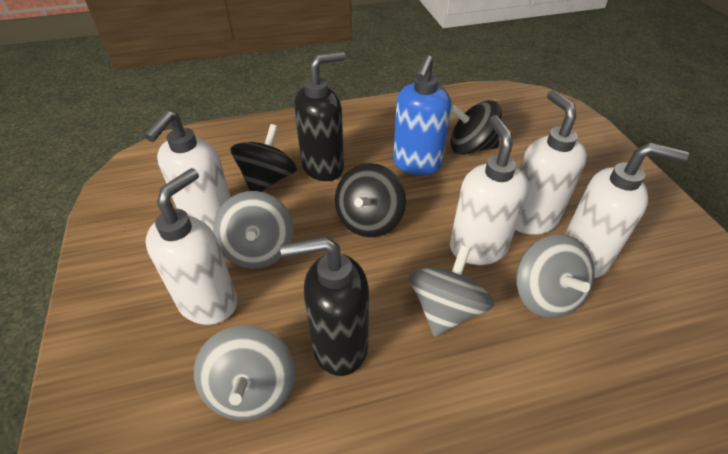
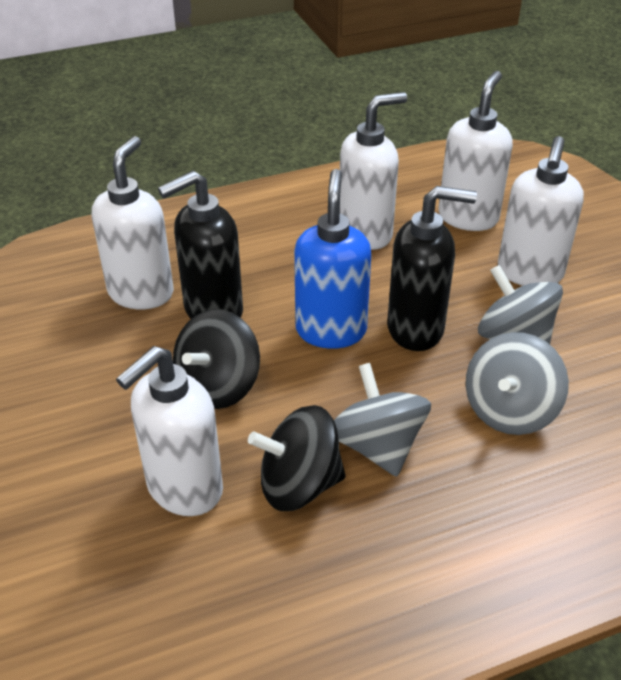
black spinning top: 3 -> 2
grey spinning top: 4 -> 3

